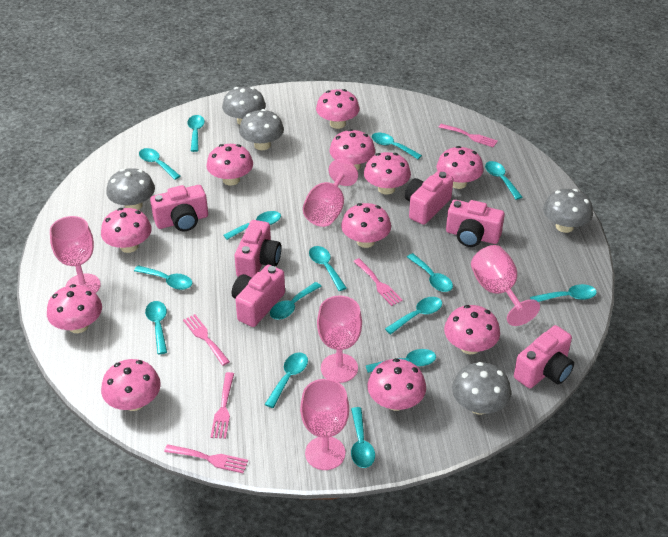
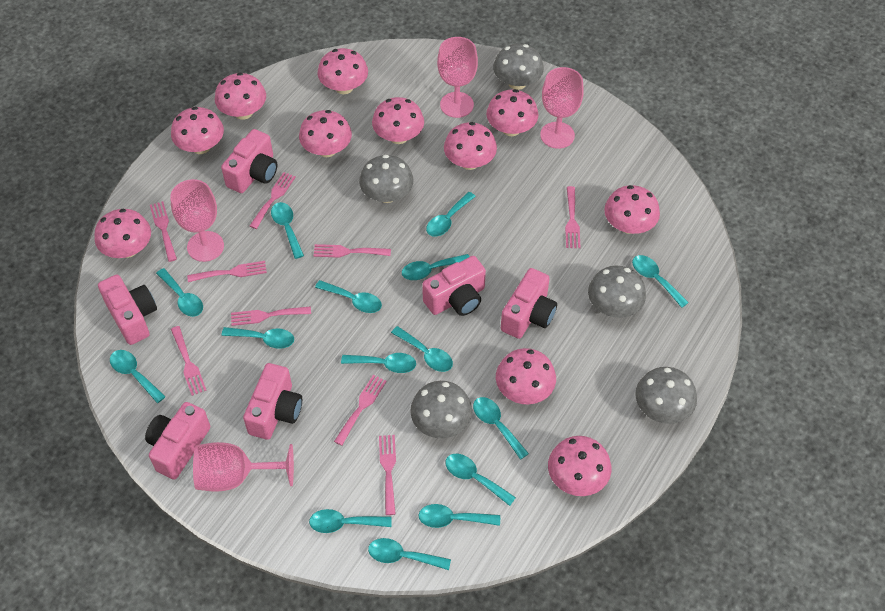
pink fork: 5 -> 9
pink goblet: 5 -> 4

